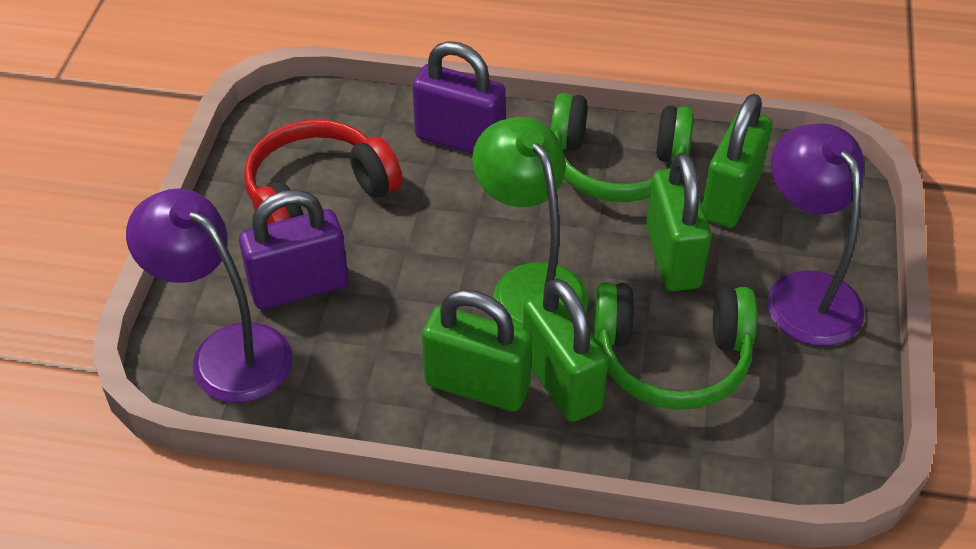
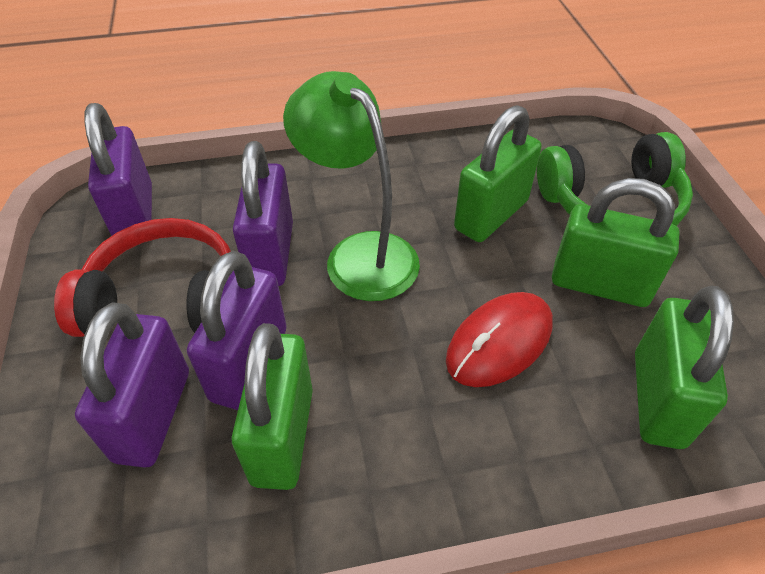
green headphones: 2 -> 1
purple lamp: 2 -> 0
purple padlock: 2 -> 4
red mouse: 0 -> 1

